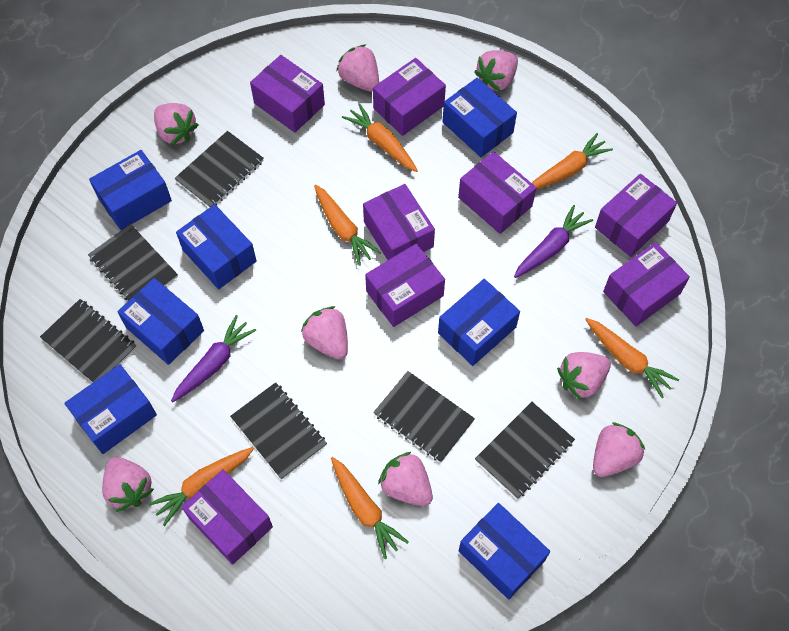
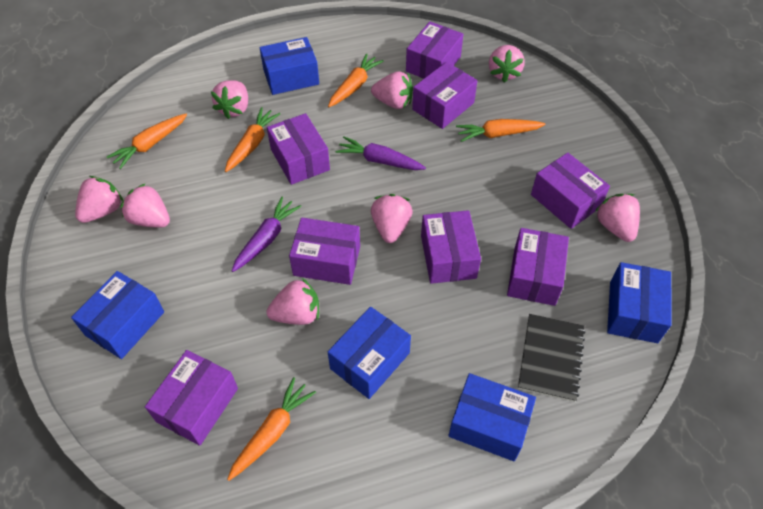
black notebook: 6 -> 1
blue box: 7 -> 5
orange carrot: 6 -> 5

